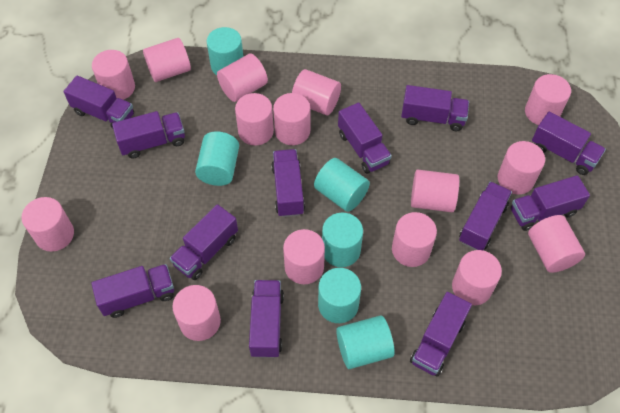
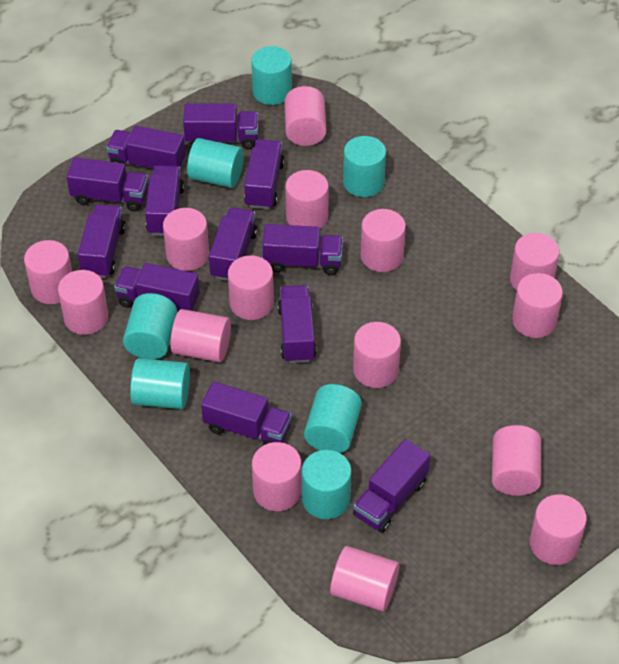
turquoise cylinder: 6 -> 7

